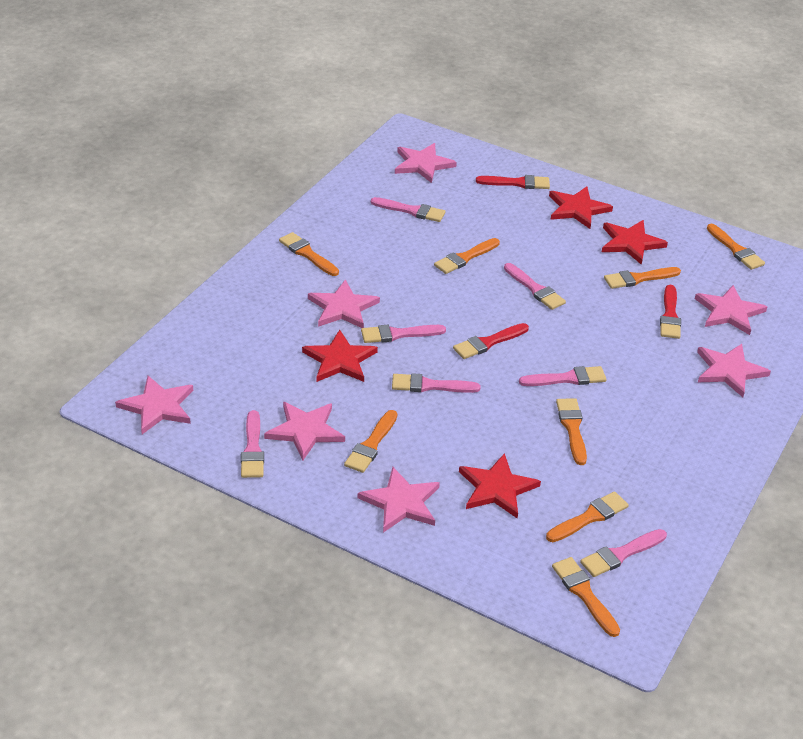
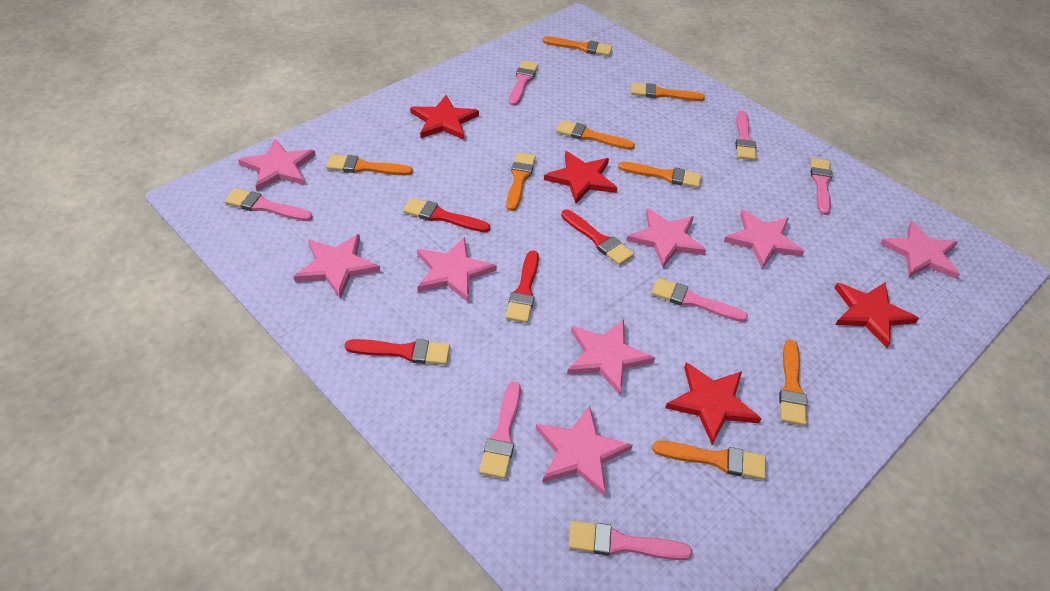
pink star: 7 -> 8
red brush: 3 -> 4

